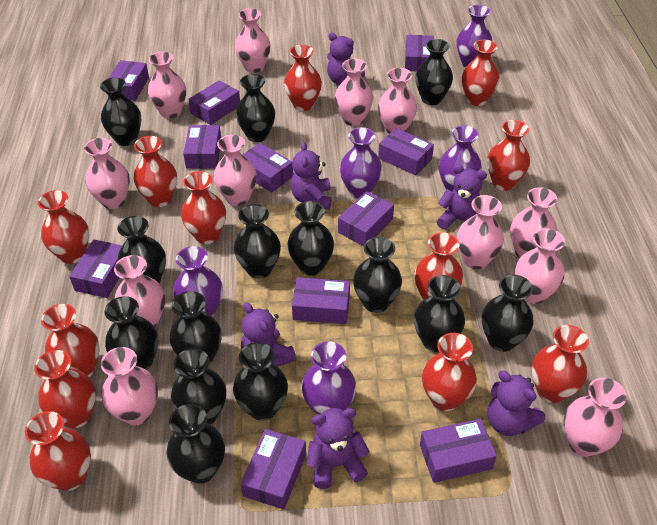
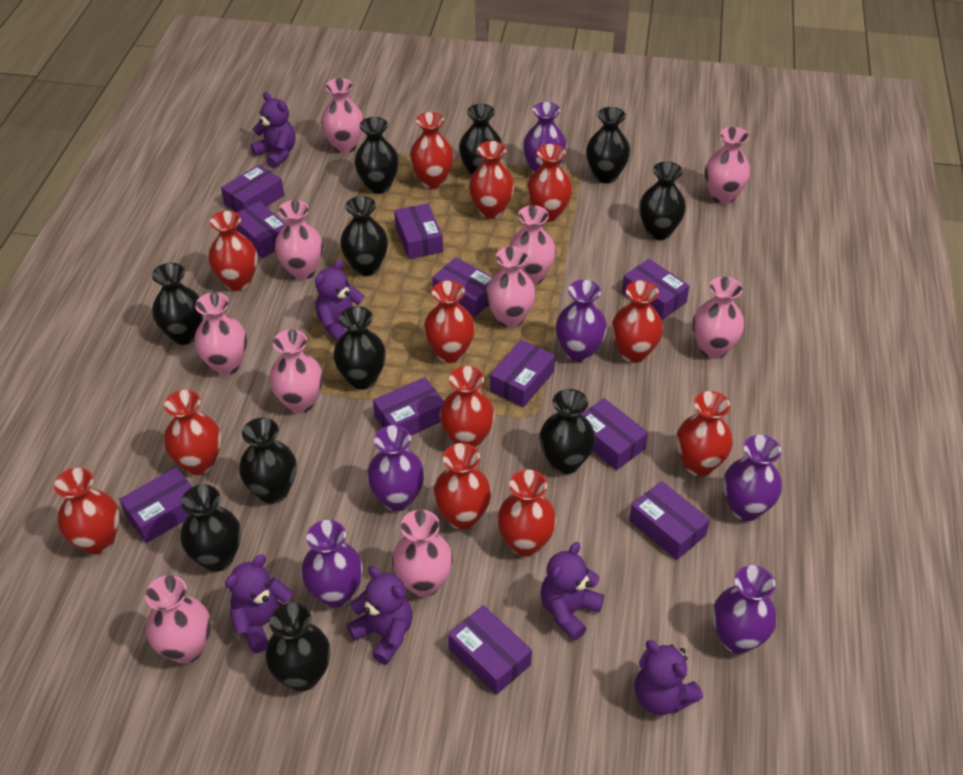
black vase: 14 -> 11
pink vase: 12 -> 10
purple vase: 5 -> 6

